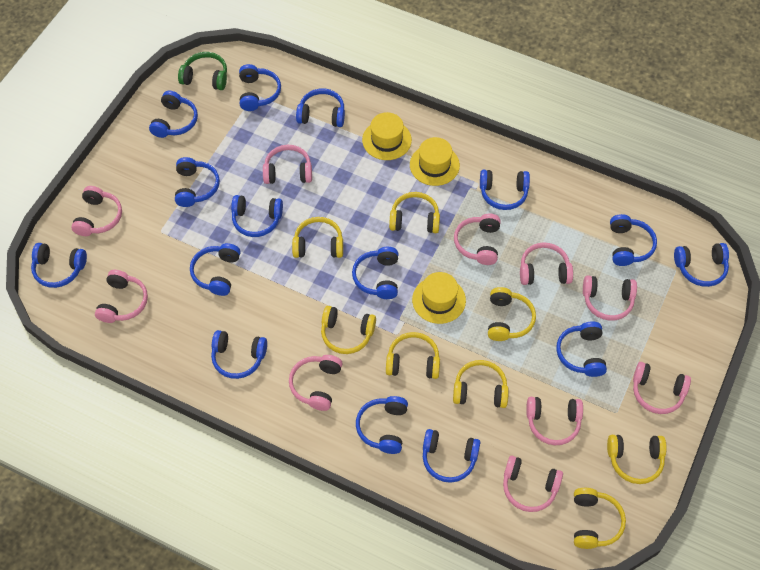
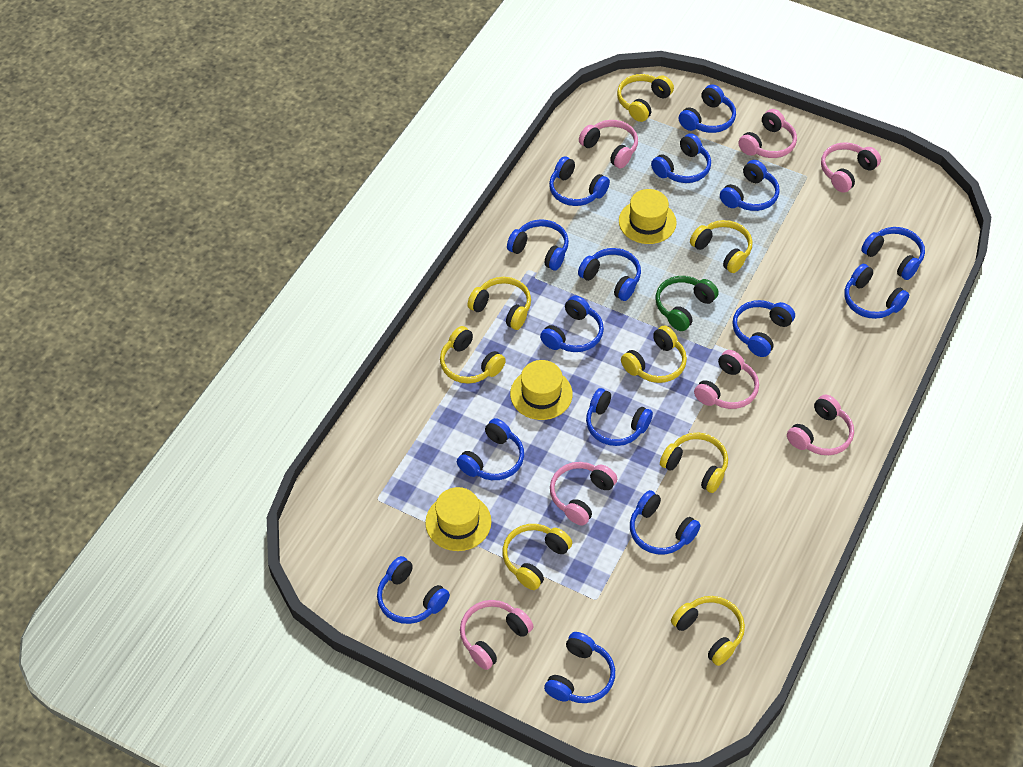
pink headphones: 10 -> 7

